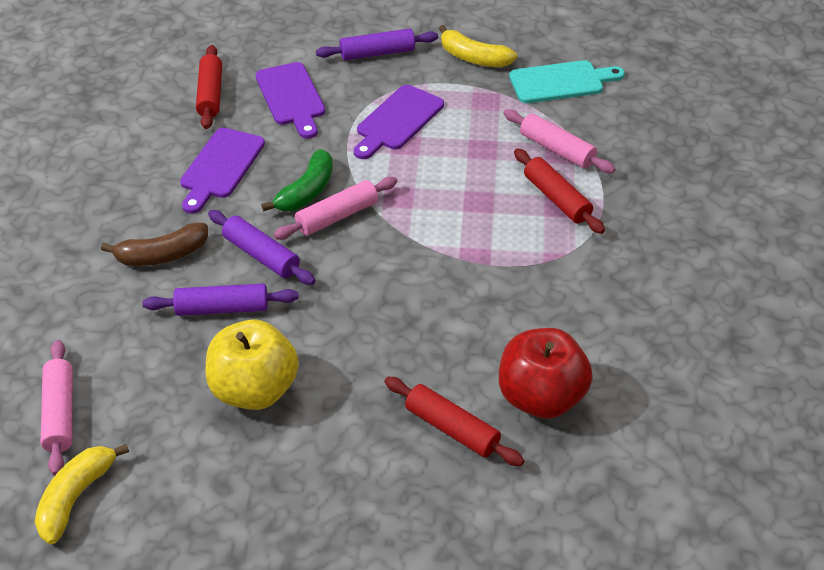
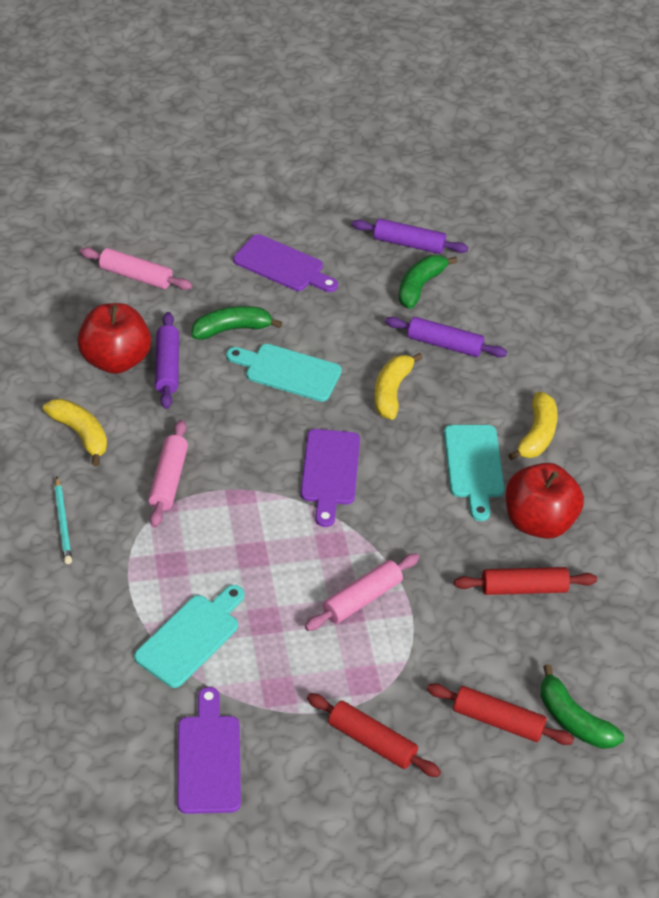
brown banana: 1 -> 0
green banana: 1 -> 3
red apple: 1 -> 2
turquoise cutting board: 1 -> 3
turquoise pencil: 0 -> 1
yellow apple: 1 -> 0
yellow banana: 2 -> 3

